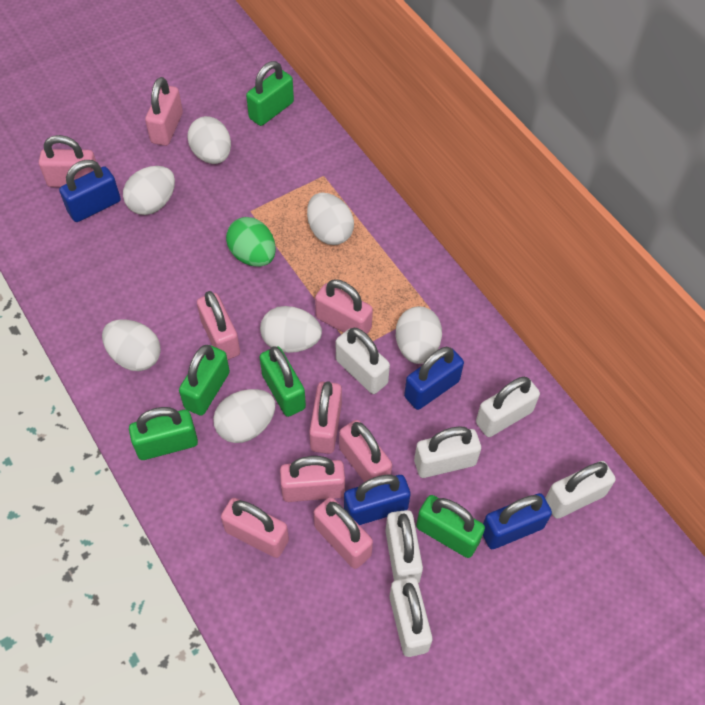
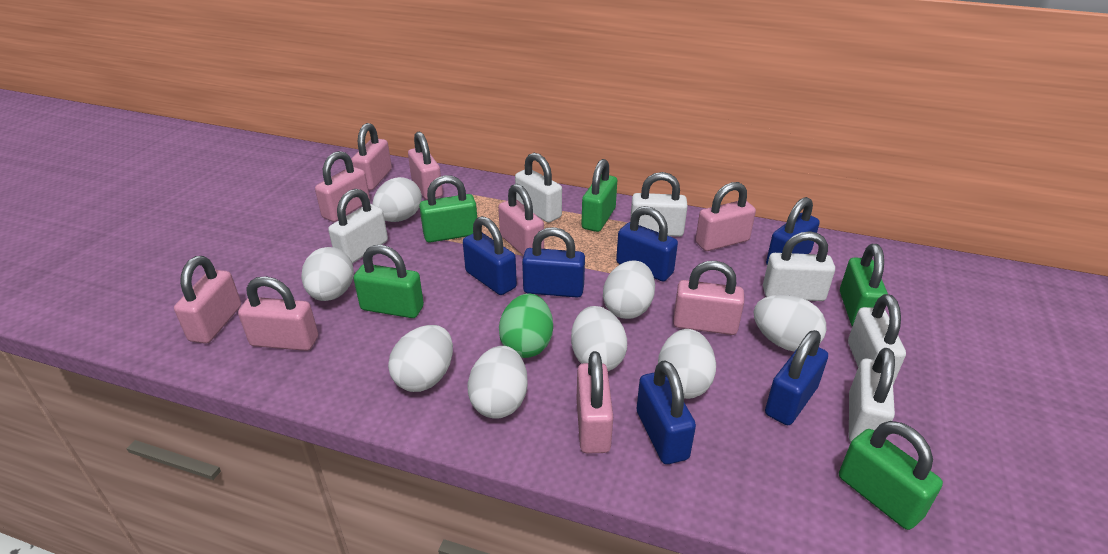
blue padlock: 4 -> 6
white egg: 7 -> 8

